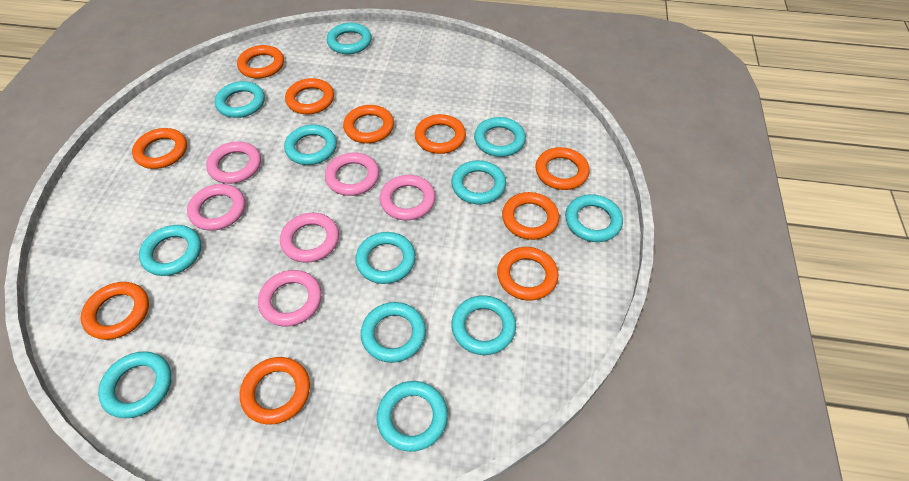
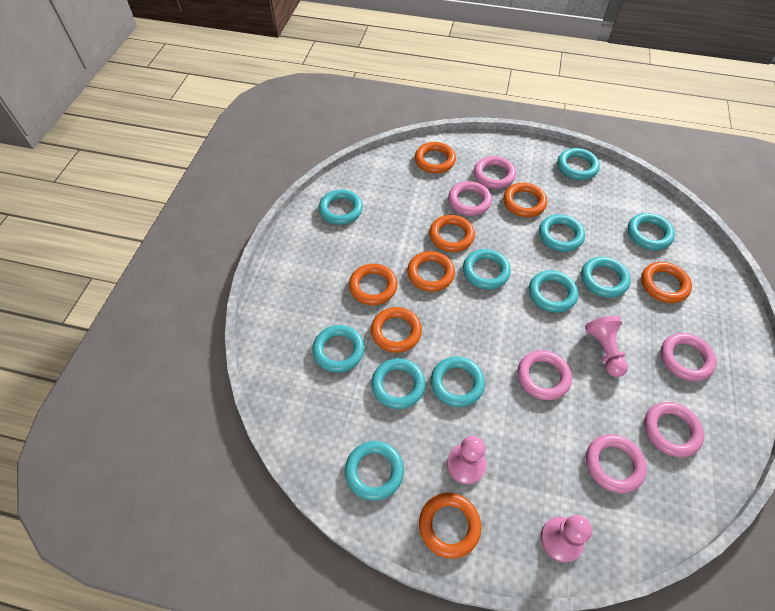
orange ring: 10 -> 8
pink pawn: 0 -> 3
turquoise ring: 12 -> 11

